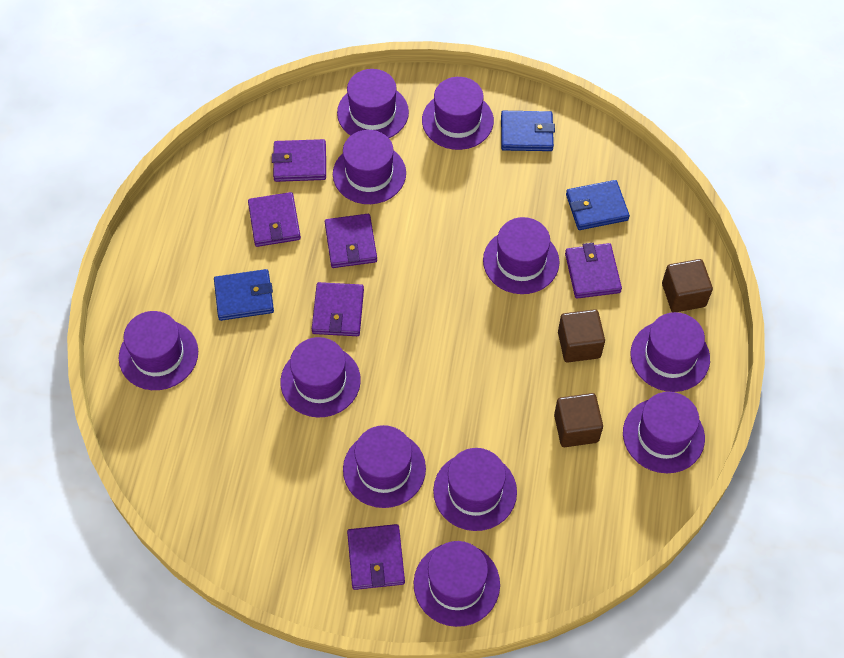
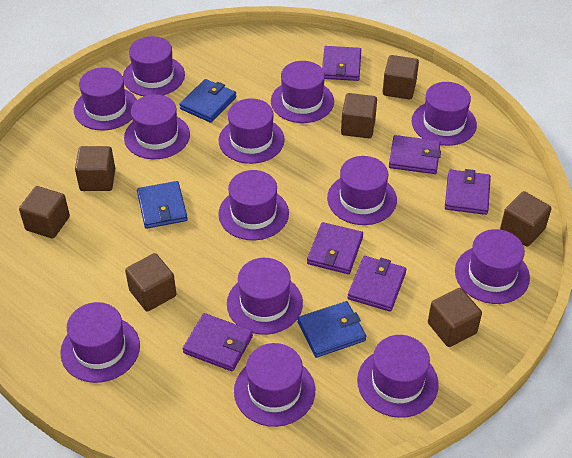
brown cube: 3 -> 7
purple hat: 11 -> 13

